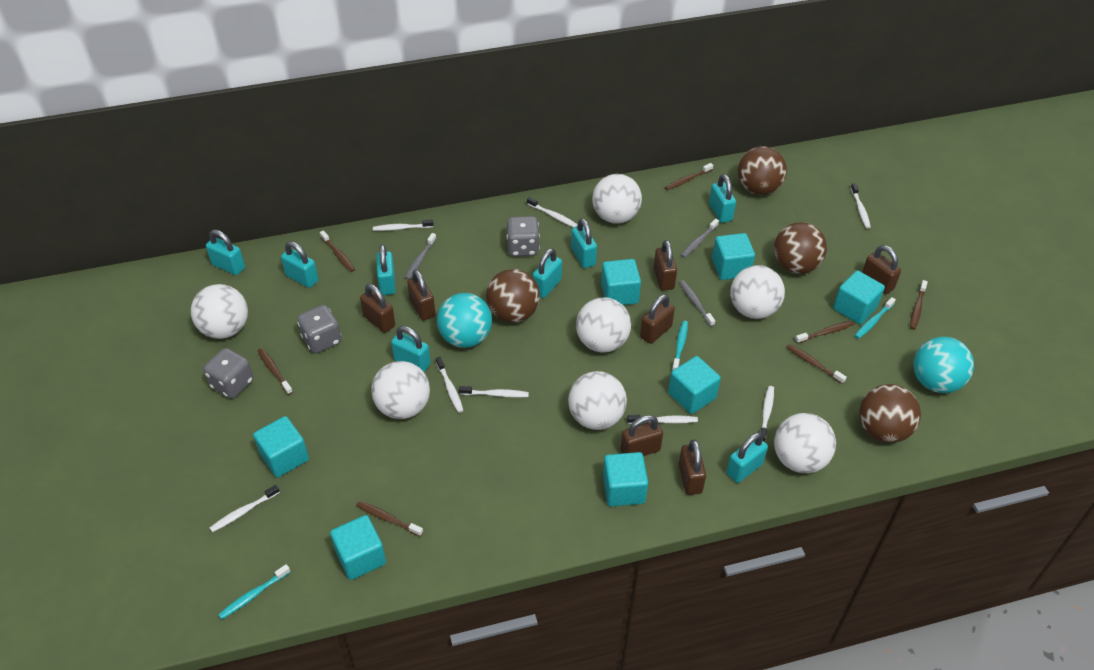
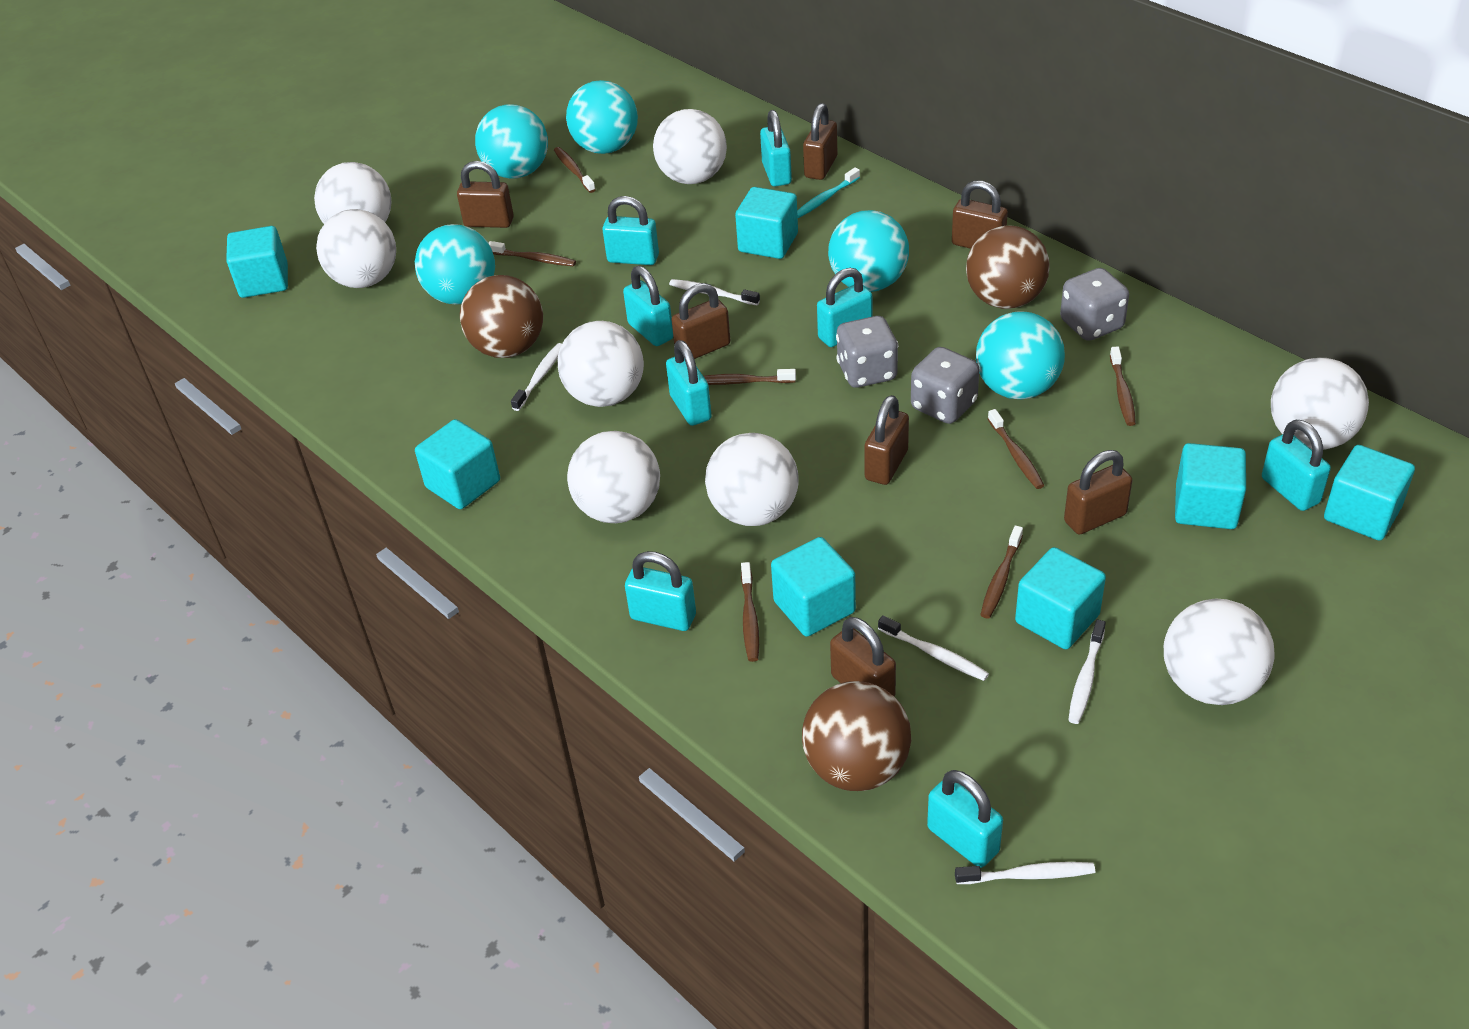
brown ball: 4 -> 3
grey toothbrush: 3 -> 0
turquoise ball: 2 -> 5
turquoise toothbrush: 3 -> 1
white ball: 7 -> 8
white toothbrush: 8 -> 5

